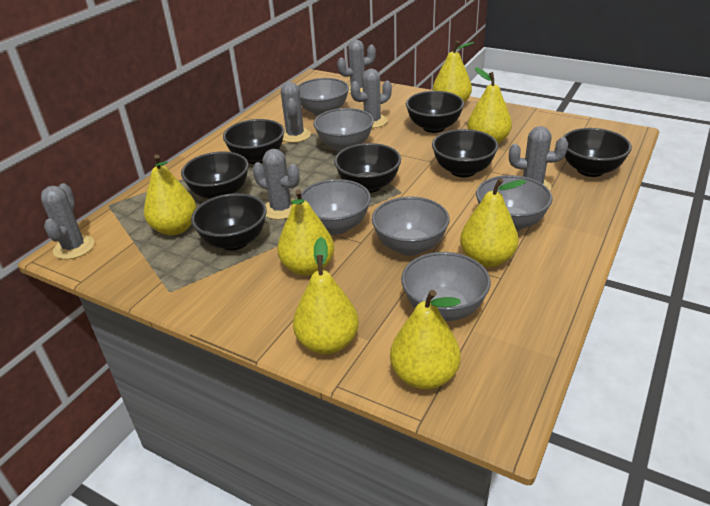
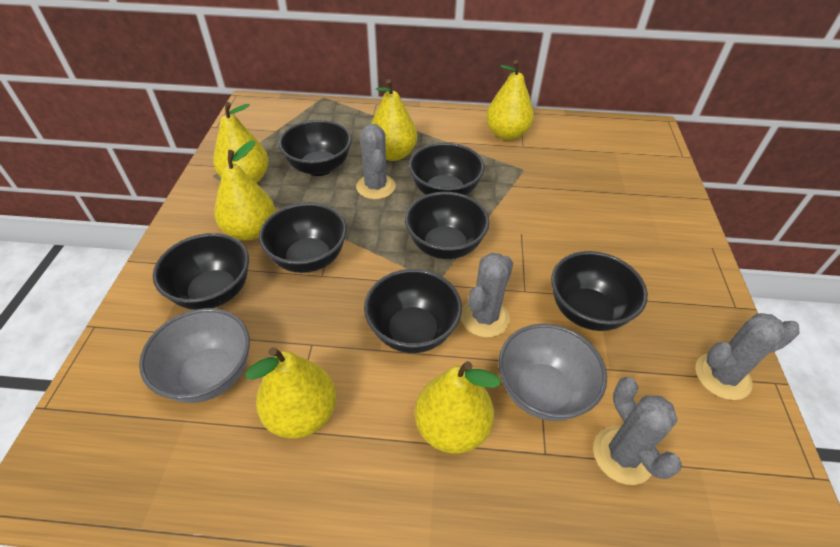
grey bowl: 6 -> 2
grey cactus: 6 -> 4
yellow pear: 7 -> 6

